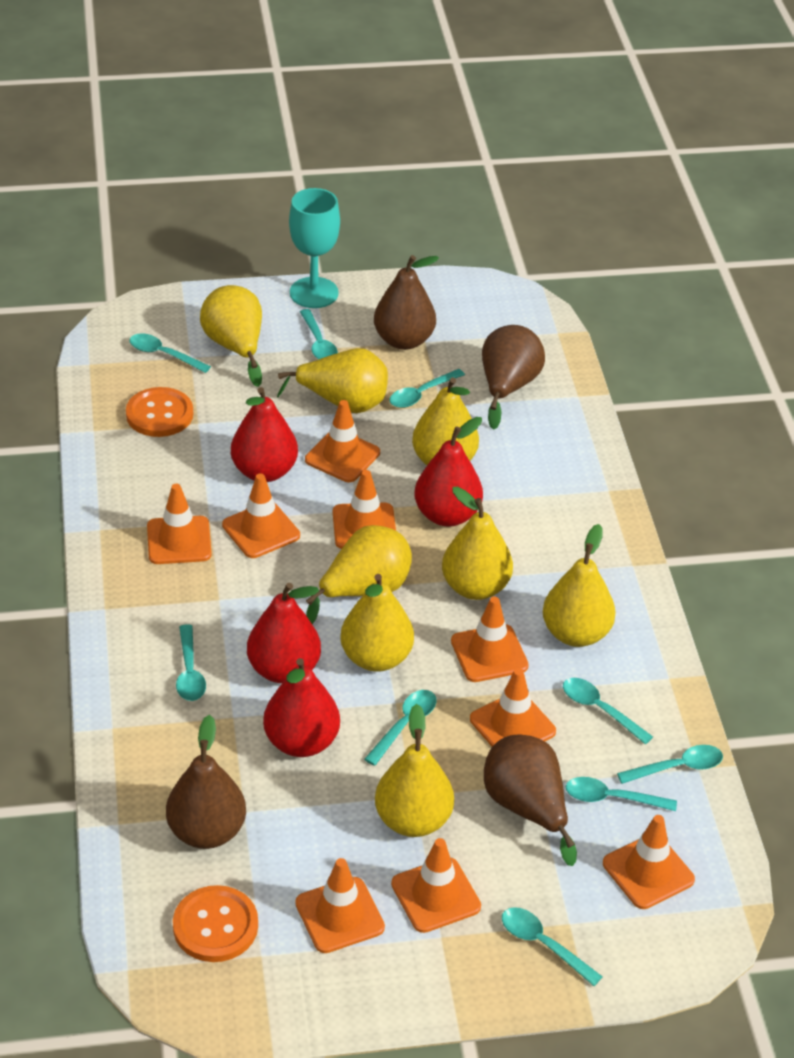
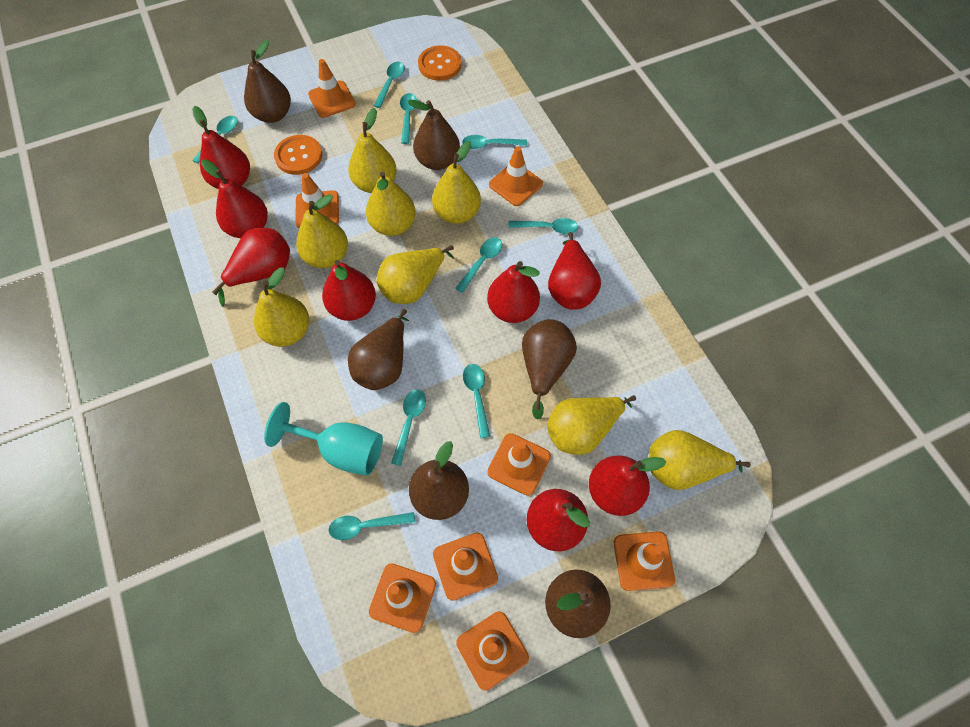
brown pear: 4 -> 6
orange traffic cone: 9 -> 8
red pear: 4 -> 8

